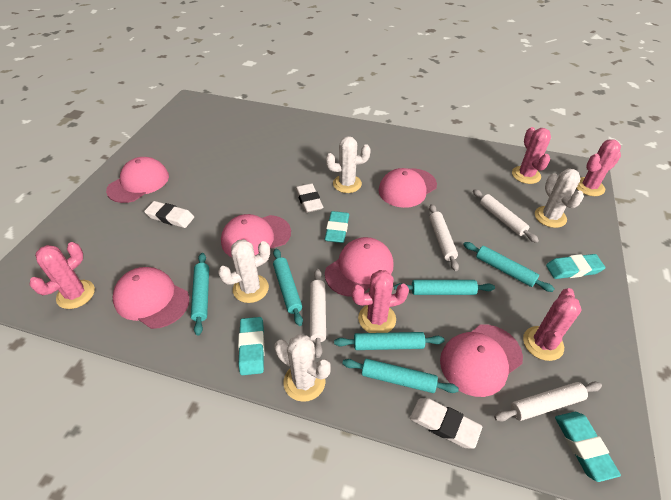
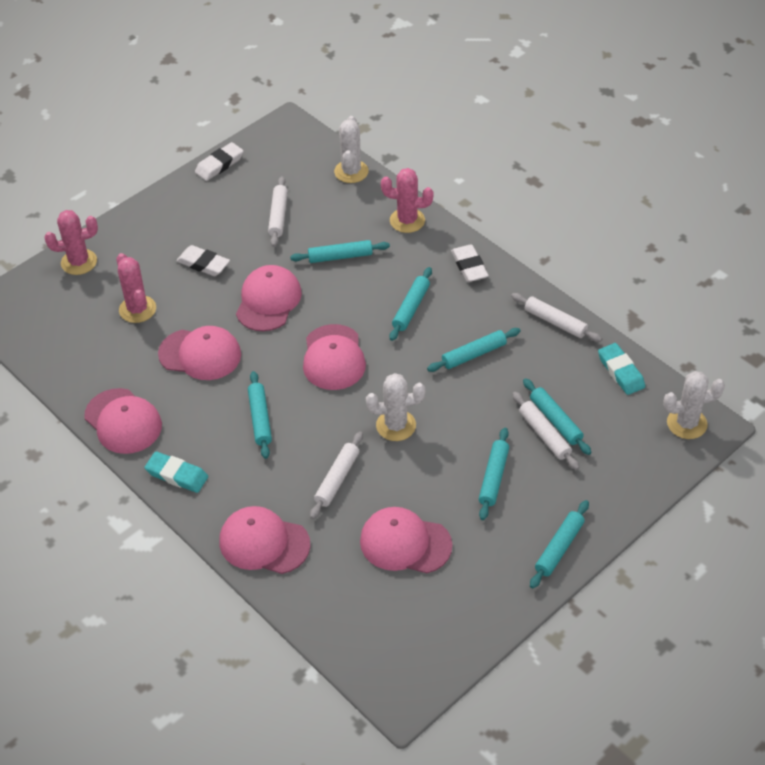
pink cactus: 5 -> 3
turquoise eraser: 4 -> 2
turquoise rolling pin: 6 -> 7
white cactus: 4 -> 3

